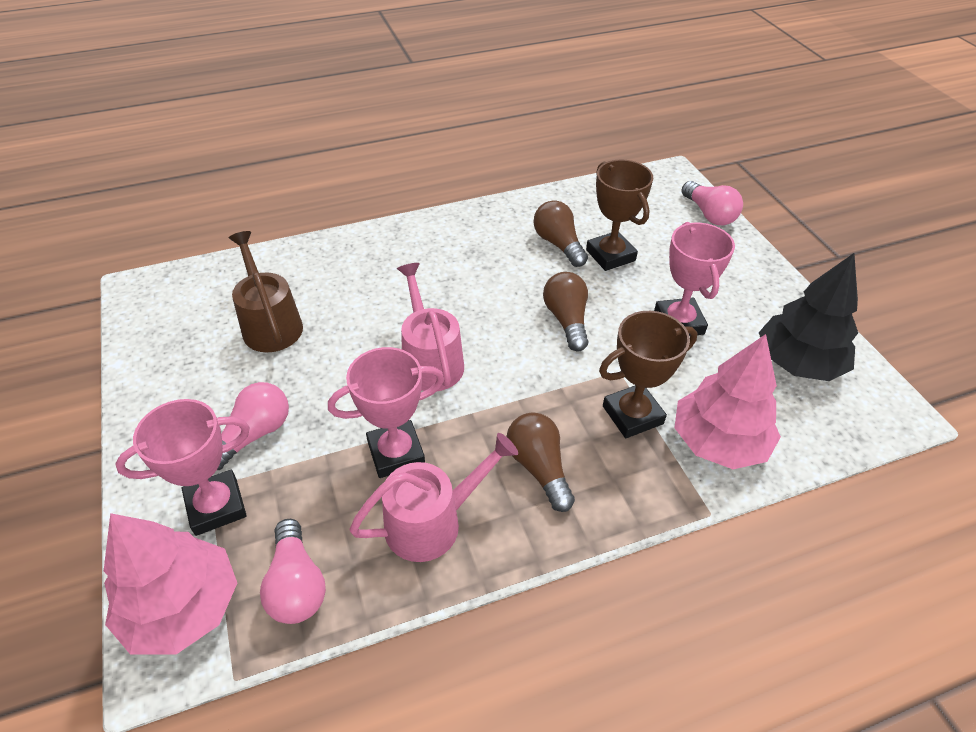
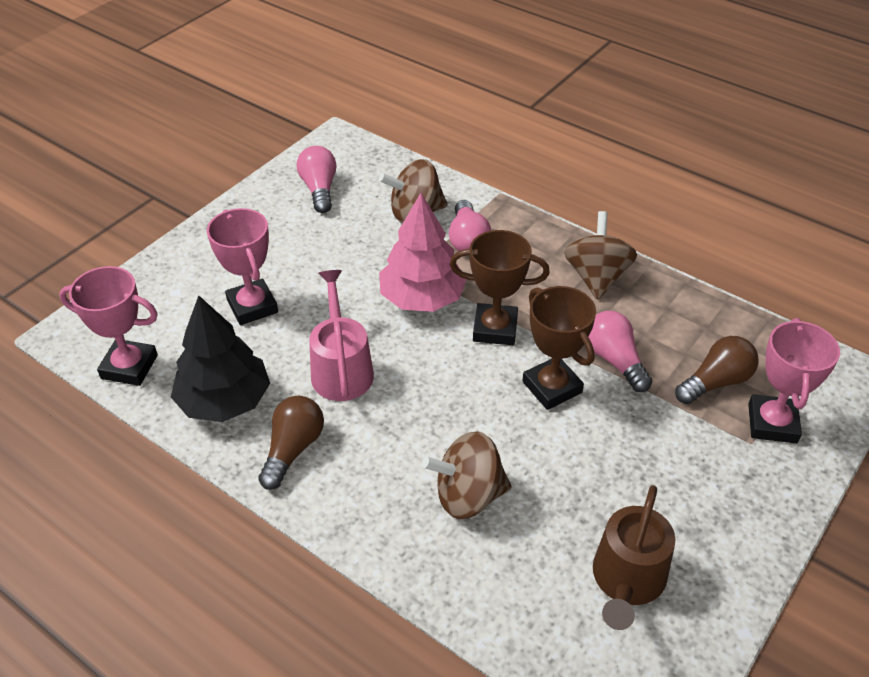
brown light bulb: 3 -> 2
brown spinning top: 0 -> 3
pink tree: 2 -> 1
pink watering can: 2 -> 1

